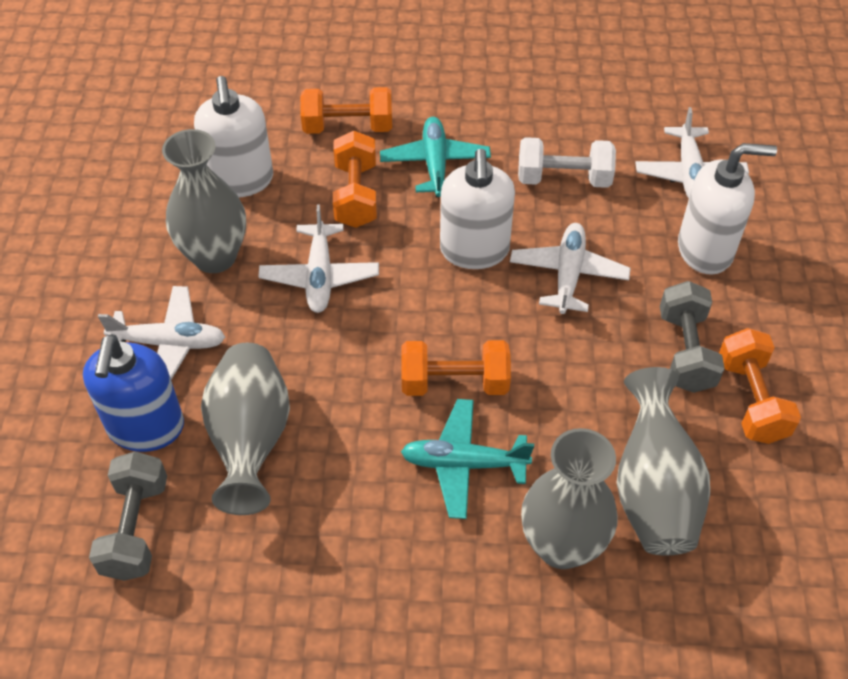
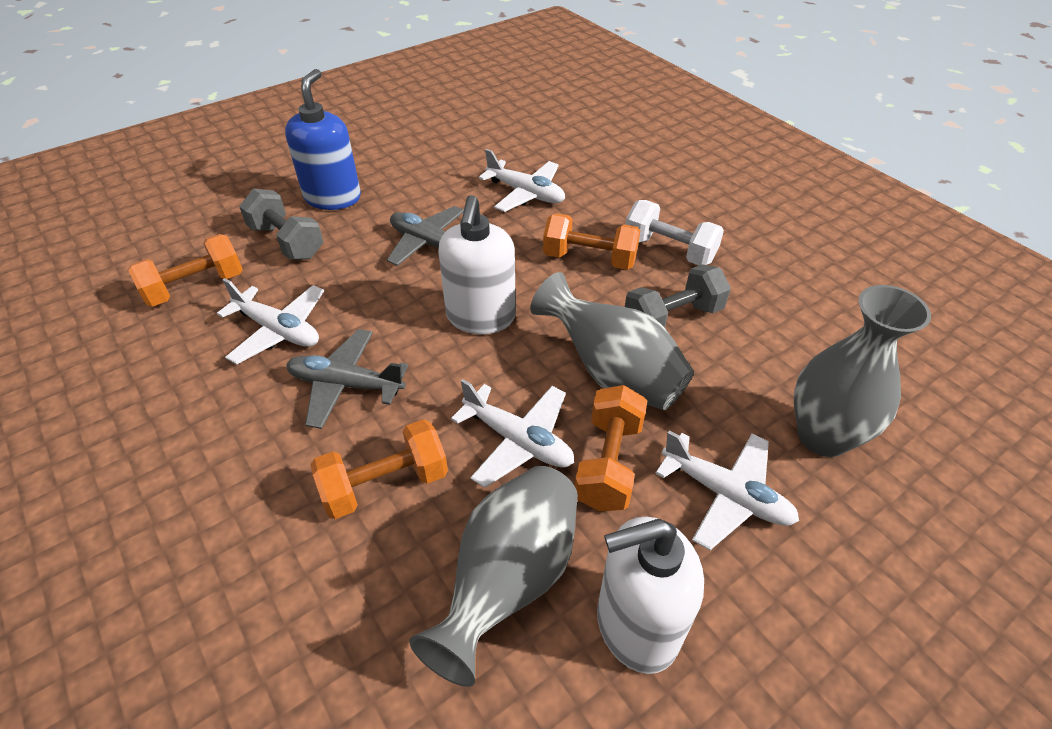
grey plane: 0 -> 2
grey vase: 4 -> 3
turquoise plane: 2 -> 0
white soap dispenser: 3 -> 2

